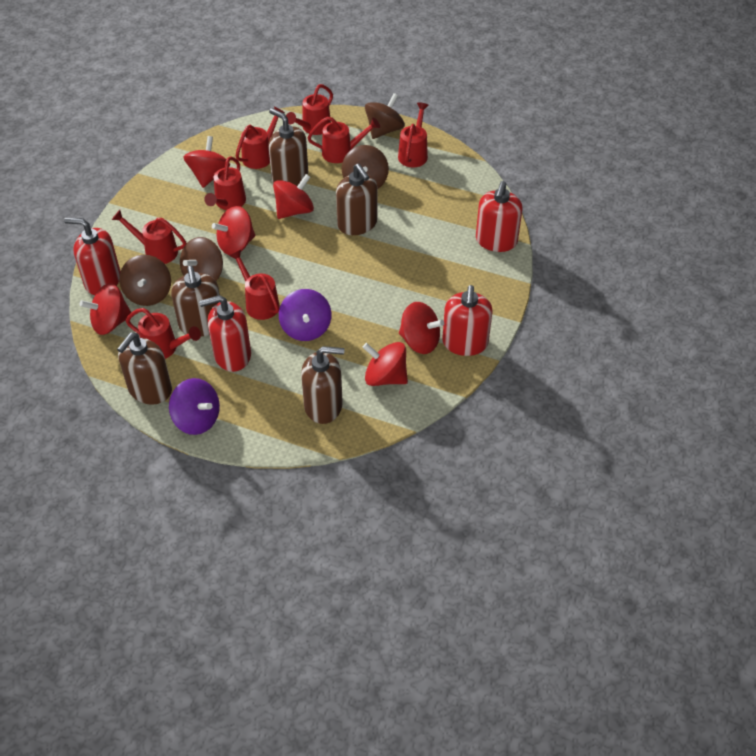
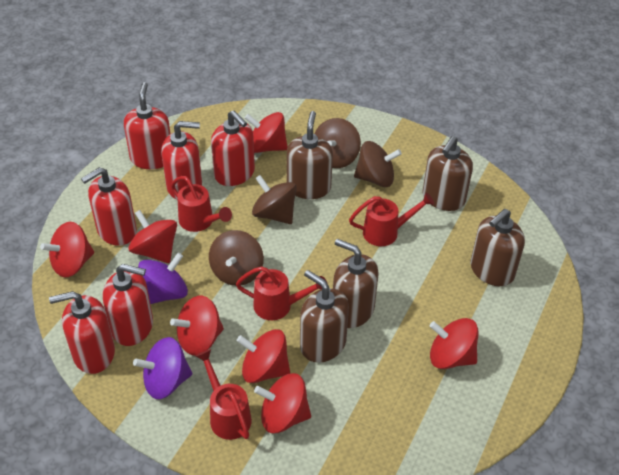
red soap dispenser: 4 -> 6
red spinning top: 6 -> 7
red watering can: 8 -> 4

